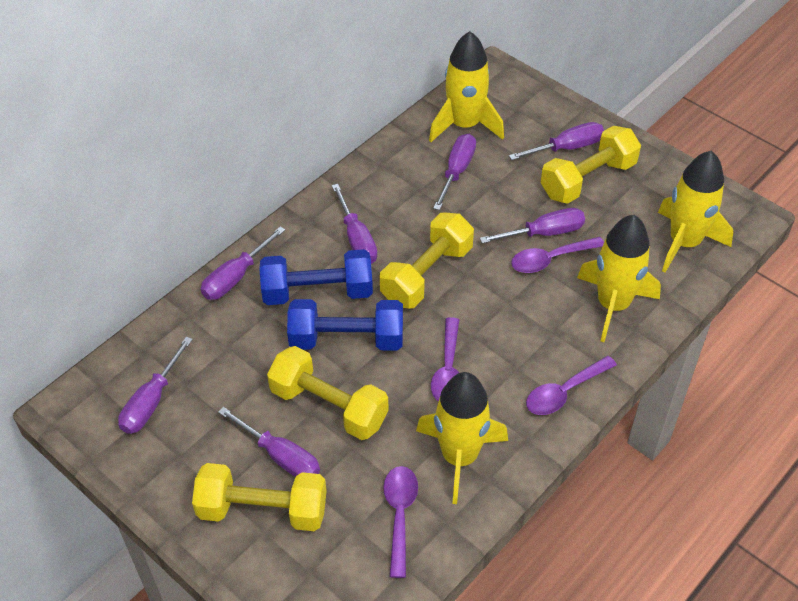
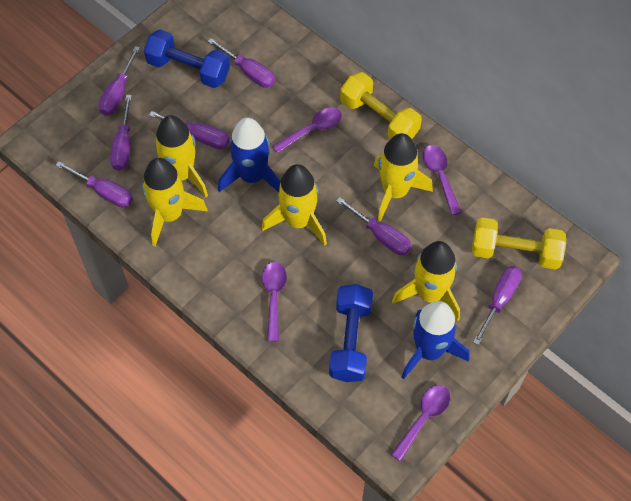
blue rocket: 0 -> 2
yellow dumbbell: 4 -> 2
yellow rocket: 4 -> 5

